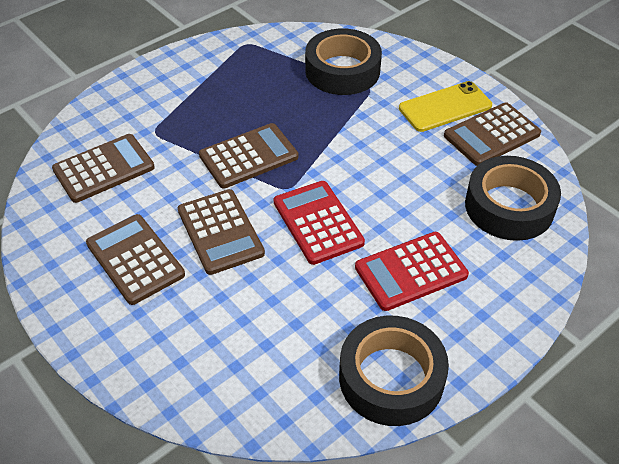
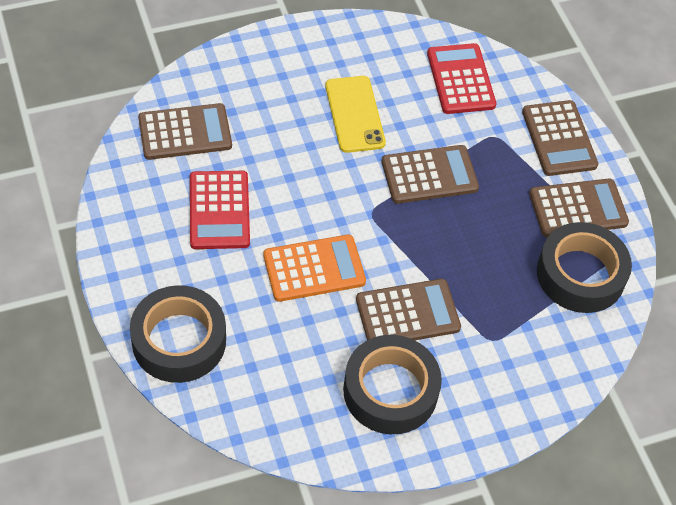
orange calculator: 0 -> 1

